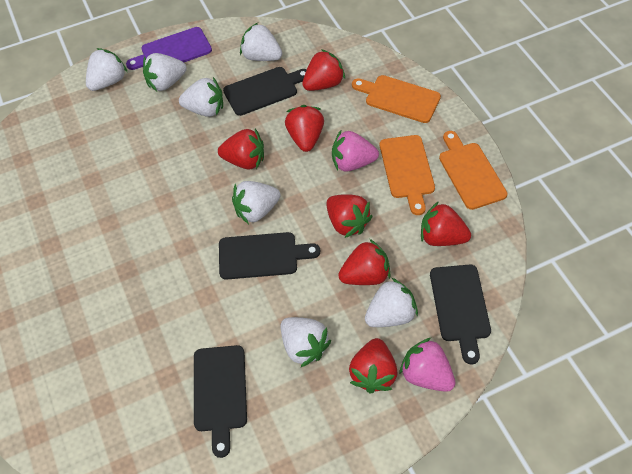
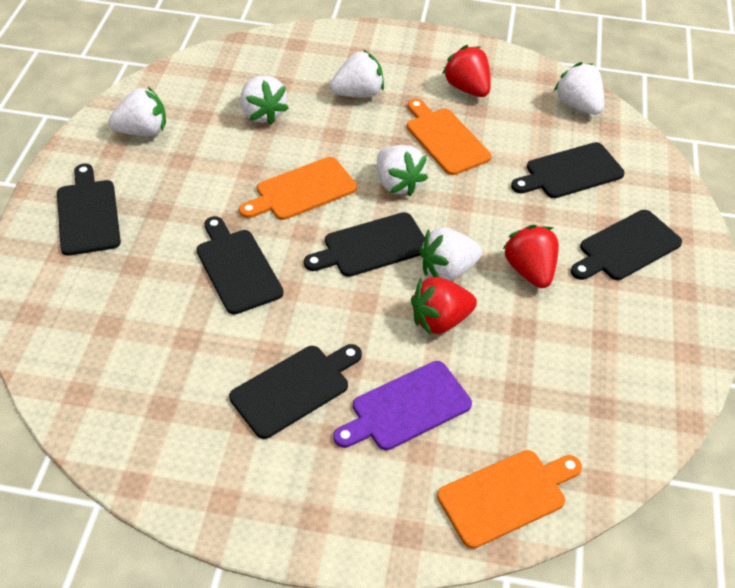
black cutting board: 4 -> 6
pink strawberry: 2 -> 0
red strawberry: 7 -> 3
white strawberry: 7 -> 6

